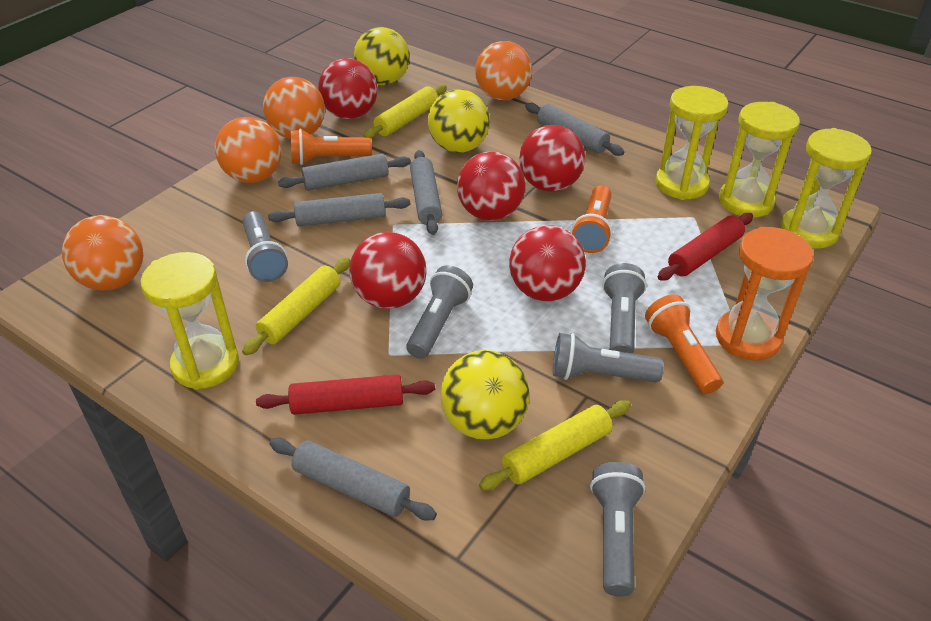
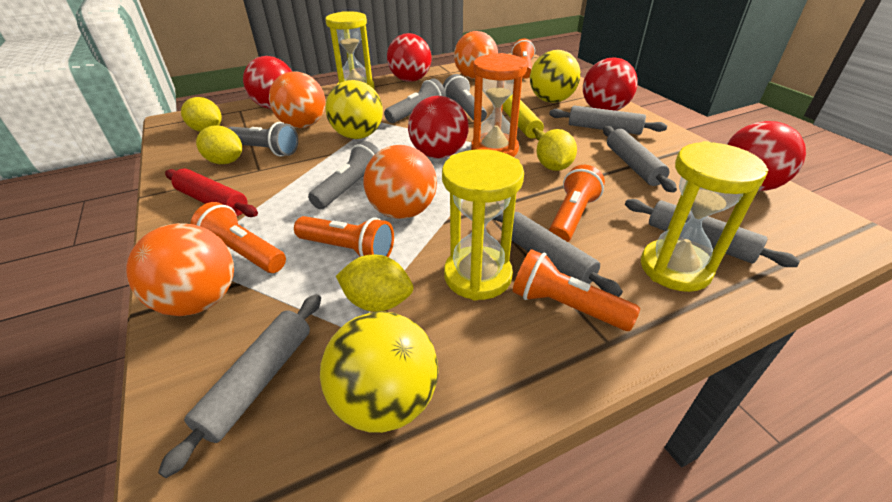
grey flashlight: 5 -> 4
orange flashlight: 3 -> 5
red rolling pin: 2 -> 1
yellow hourglass: 4 -> 3
yellow lemon: 0 -> 4
yellow rolling pin: 3 -> 1

